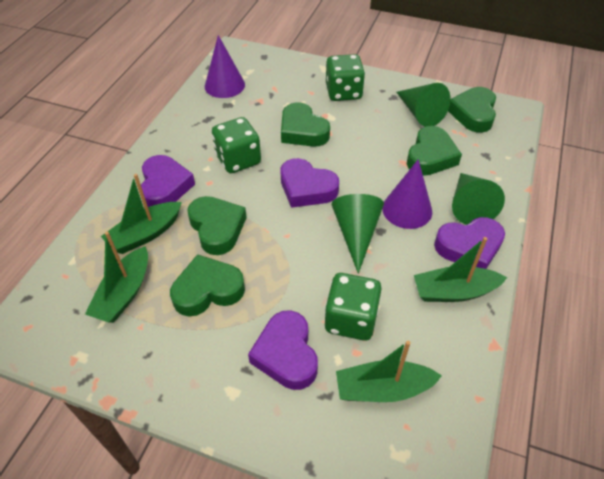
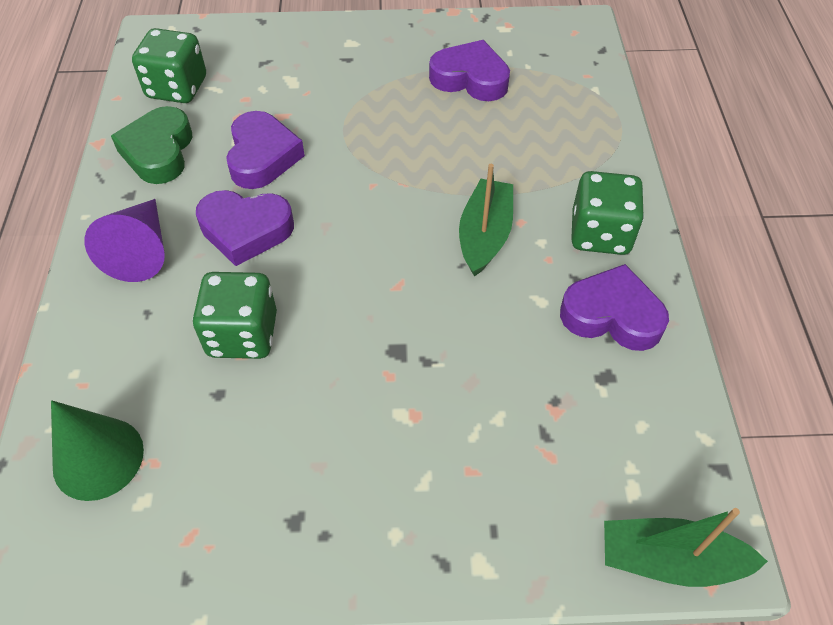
green boat: 4 -> 2
green cone: 3 -> 1
green heart: 5 -> 1
purple cone: 2 -> 1

